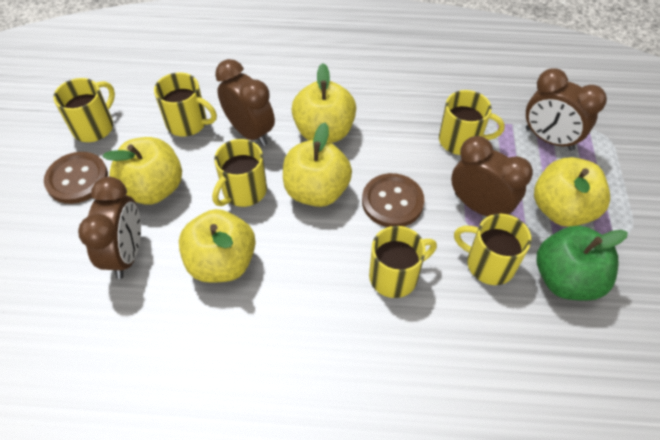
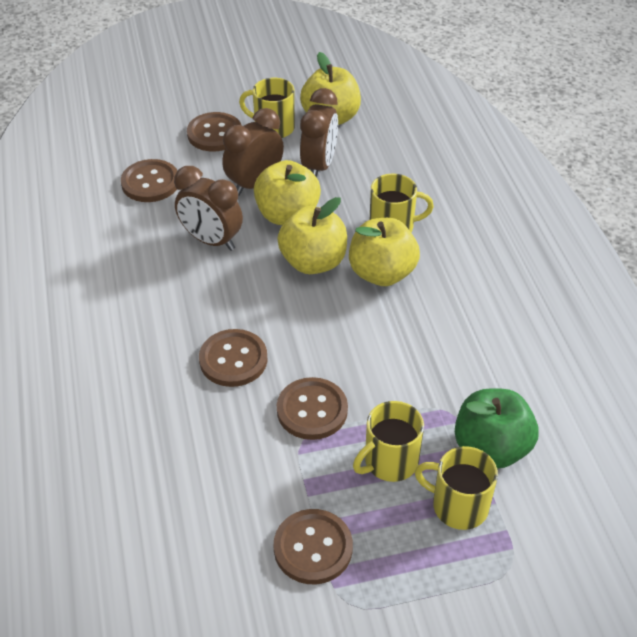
brown button: 2 -> 5
brown clock: 4 -> 3
yellow apple: 5 -> 4
yellow mug: 6 -> 4

